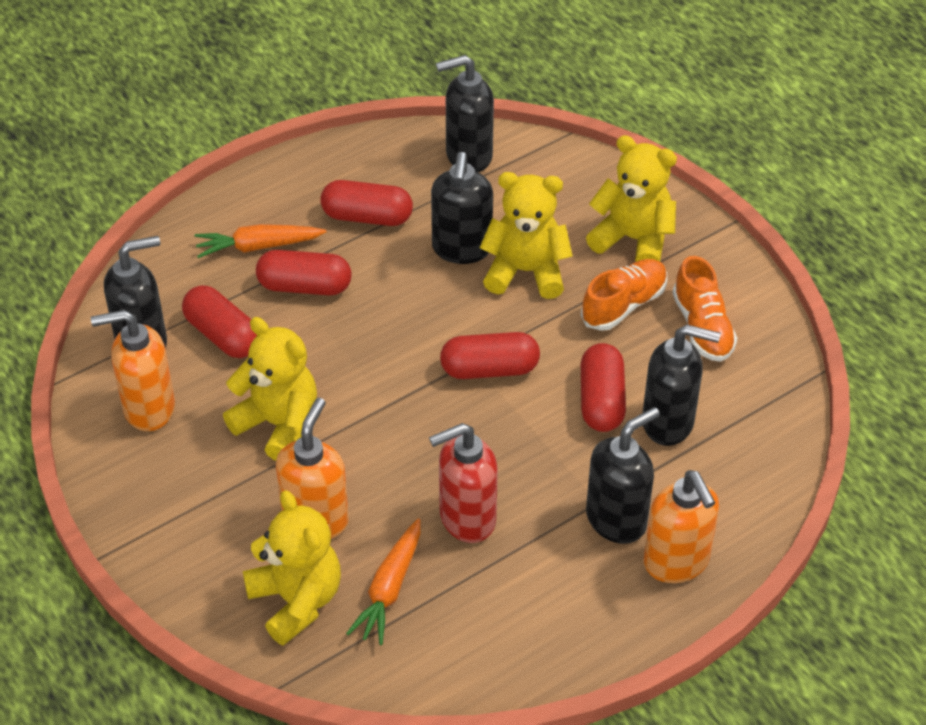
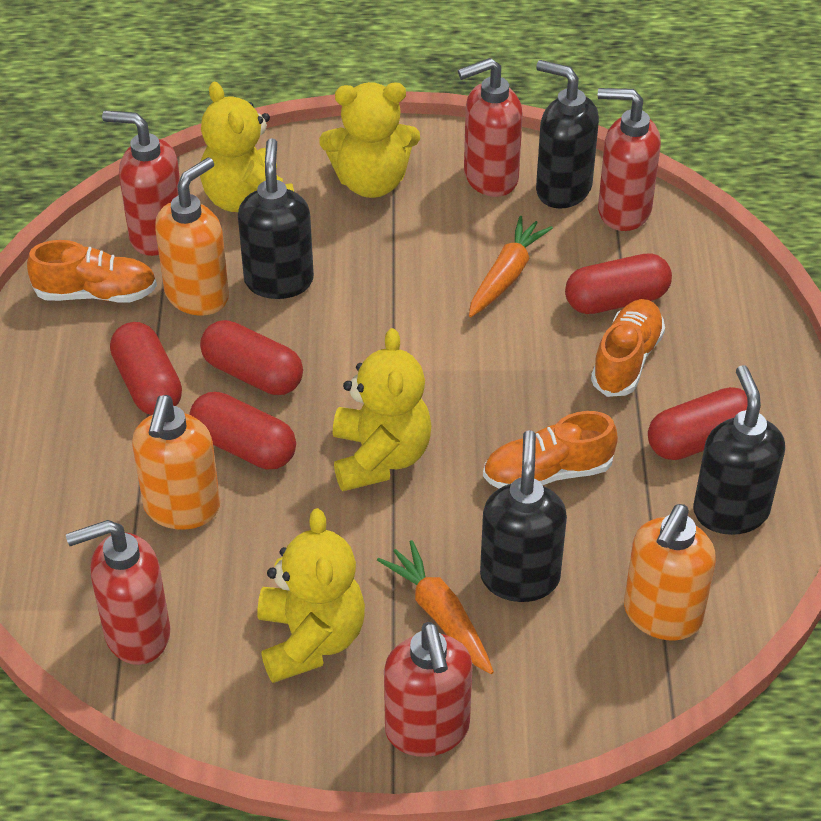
black soap dispenser: 5 -> 4
orange shoe: 2 -> 3
red soap dispenser: 1 -> 5

